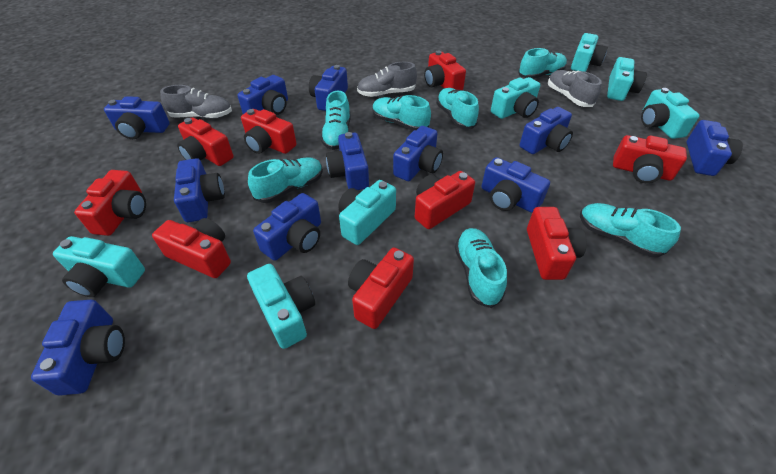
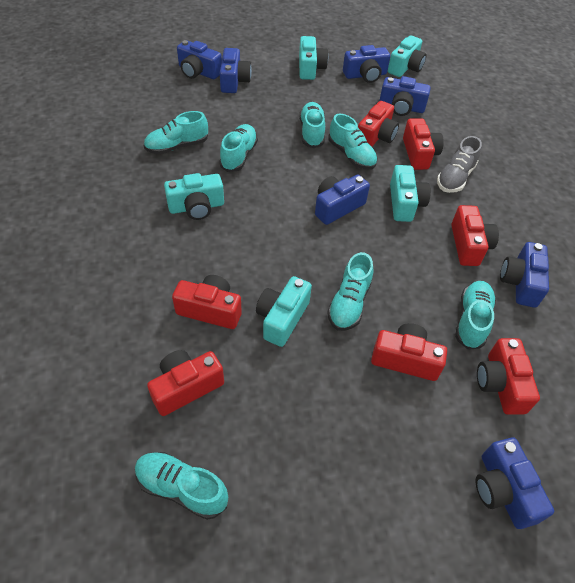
blue camera: 11 -> 7
grey shoe: 3 -> 1
red camera: 9 -> 7
turquoise camera: 7 -> 5

